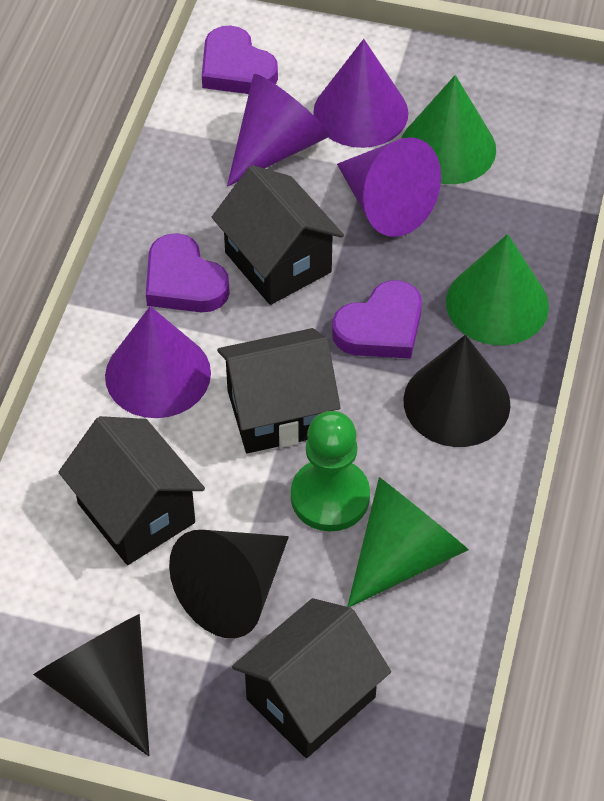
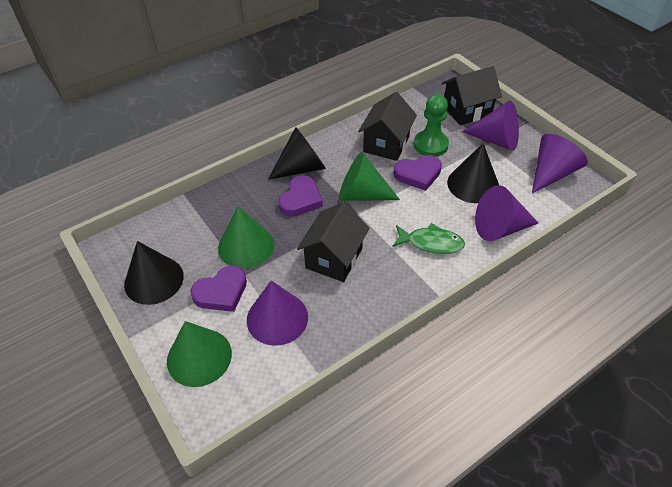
black house: 4 -> 3
green fish: 0 -> 1

